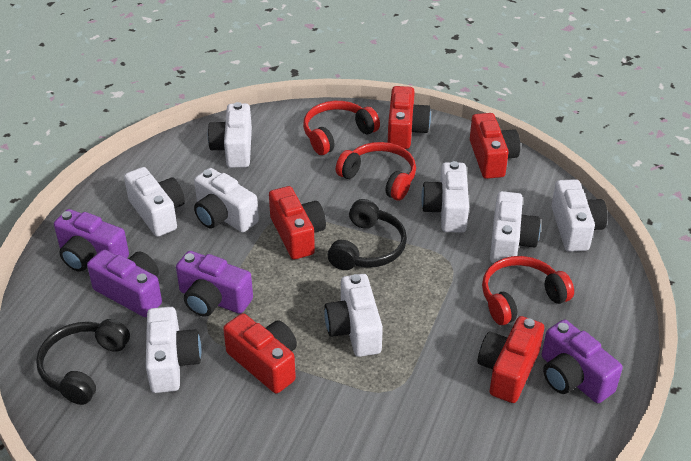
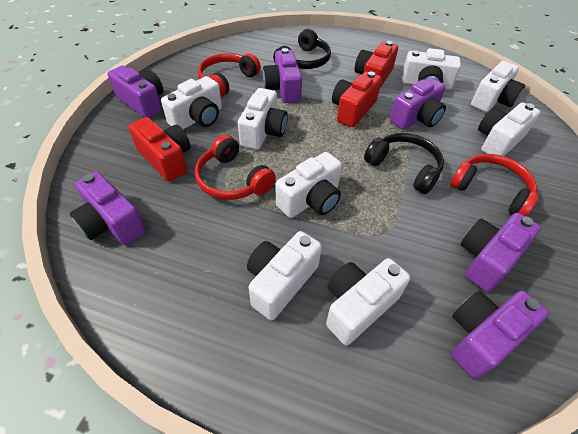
purple camera: 4 -> 6
red camera: 5 -> 3

